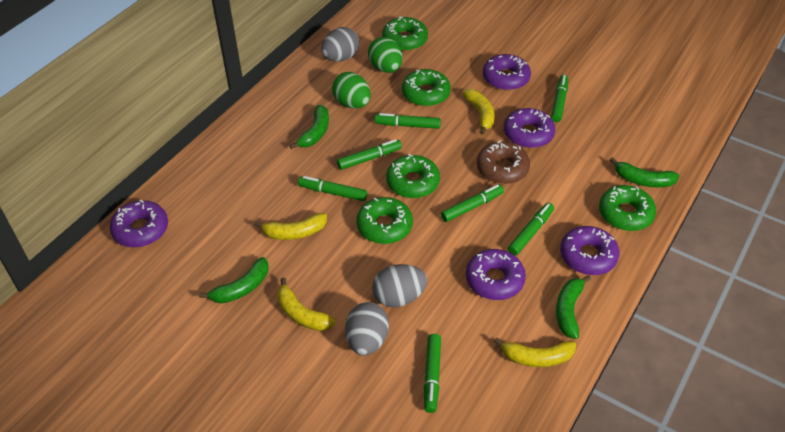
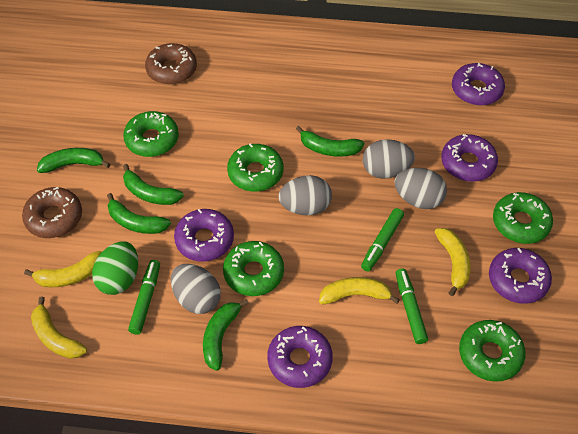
brown donut: 1 -> 2
green banana: 4 -> 5
green egg: 2 -> 1
green marker: 7 -> 3
grey egg: 3 -> 4

